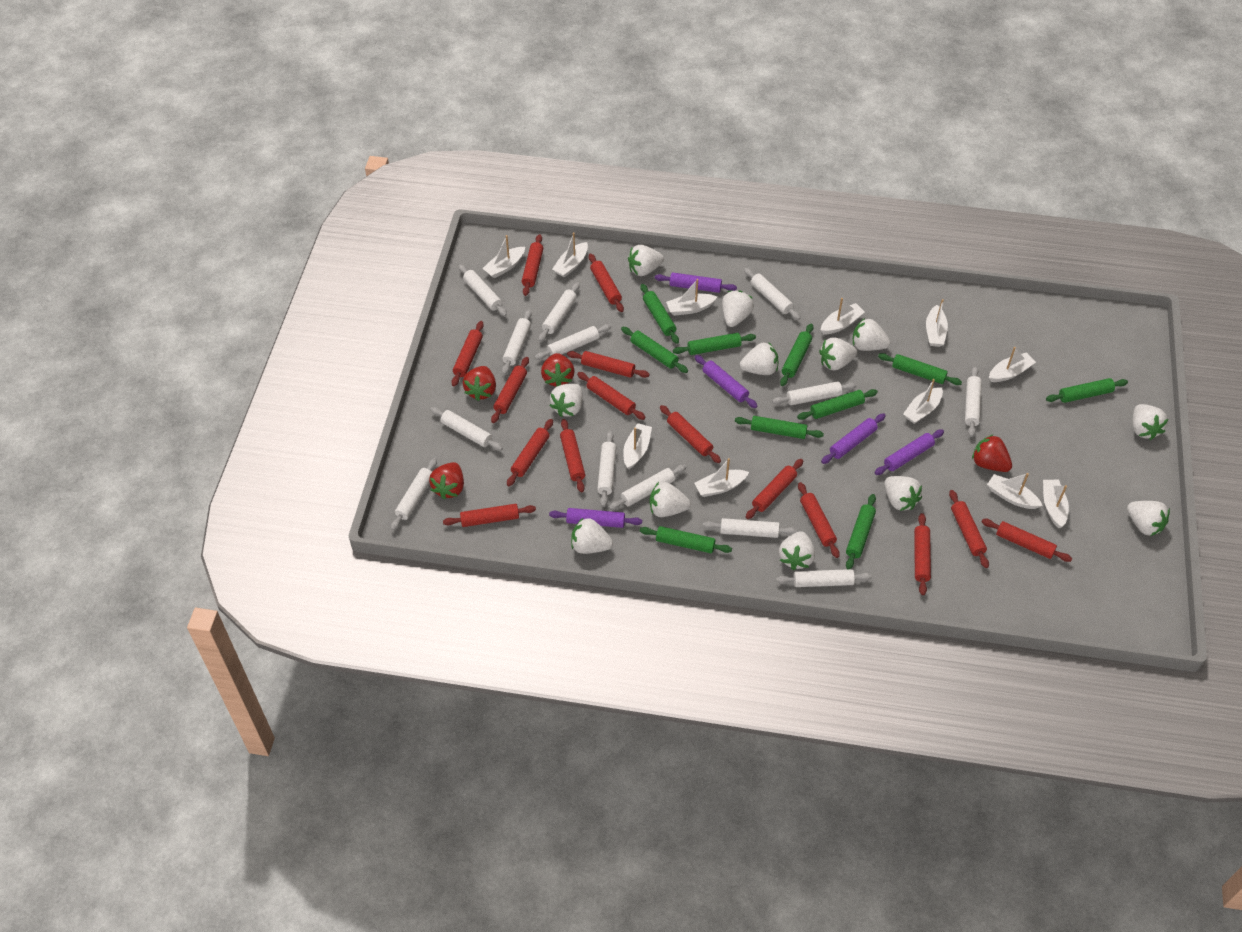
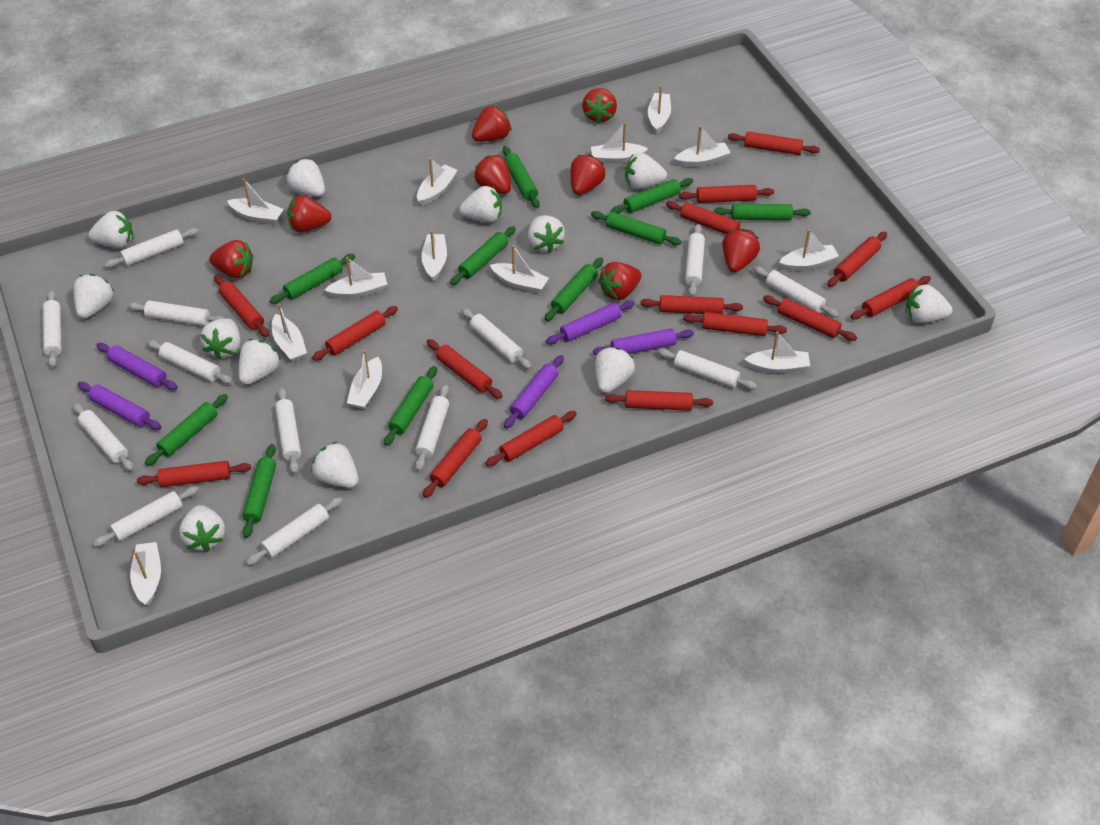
red strawberry: 4 -> 8
white boat: 11 -> 13

